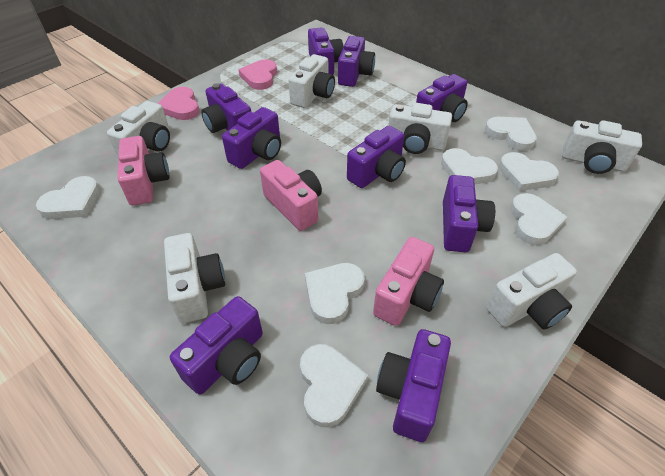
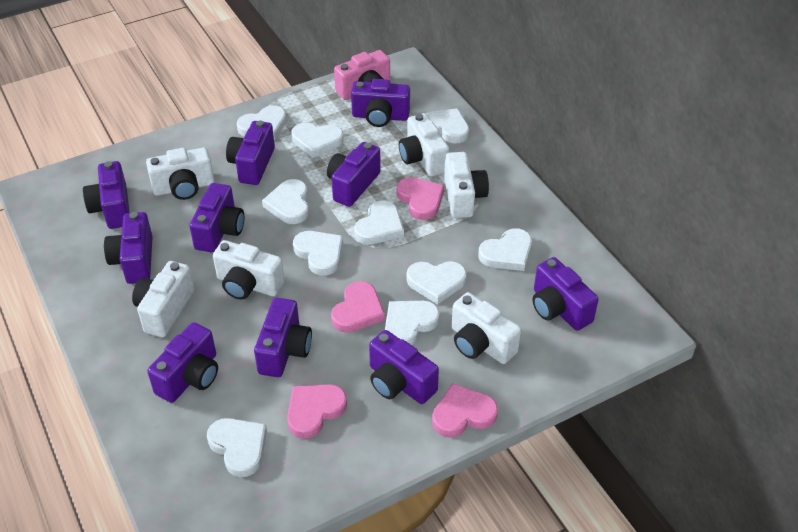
pink camera: 3 -> 1
pink heart: 2 -> 4
purple camera: 9 -> 10
white heart: 7 -> 10

